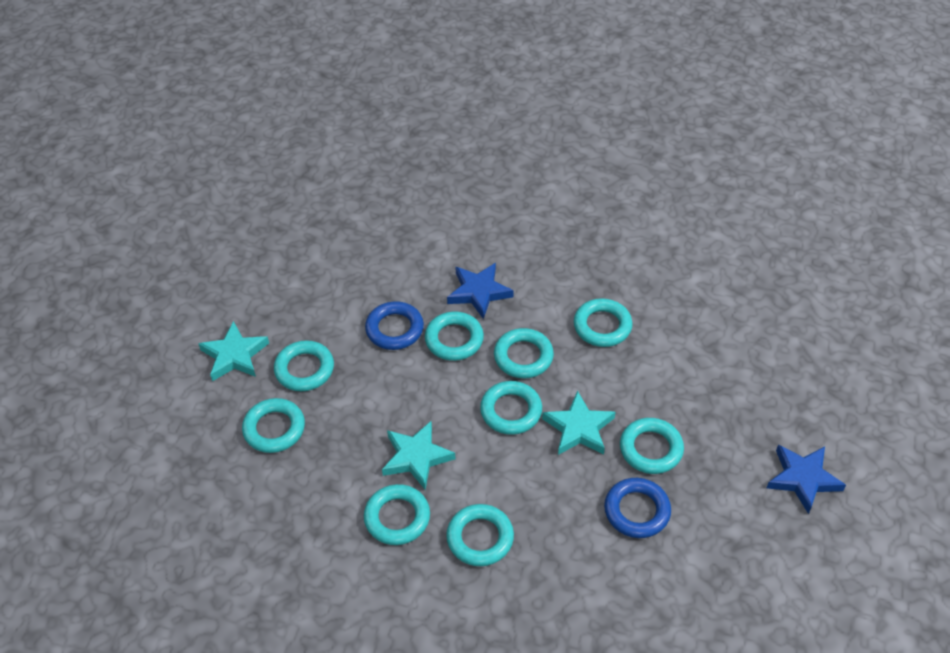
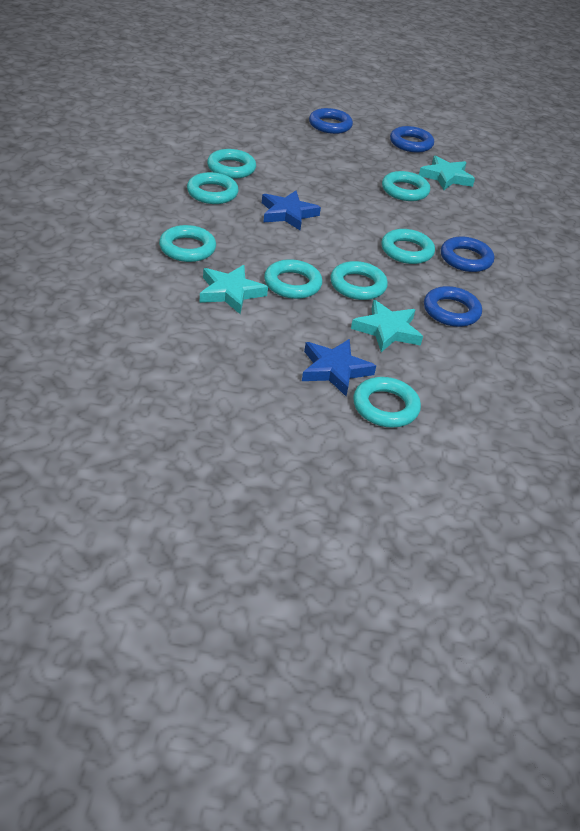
blue ring: 2 -> 4
turquoise ring: 9 -> 8

